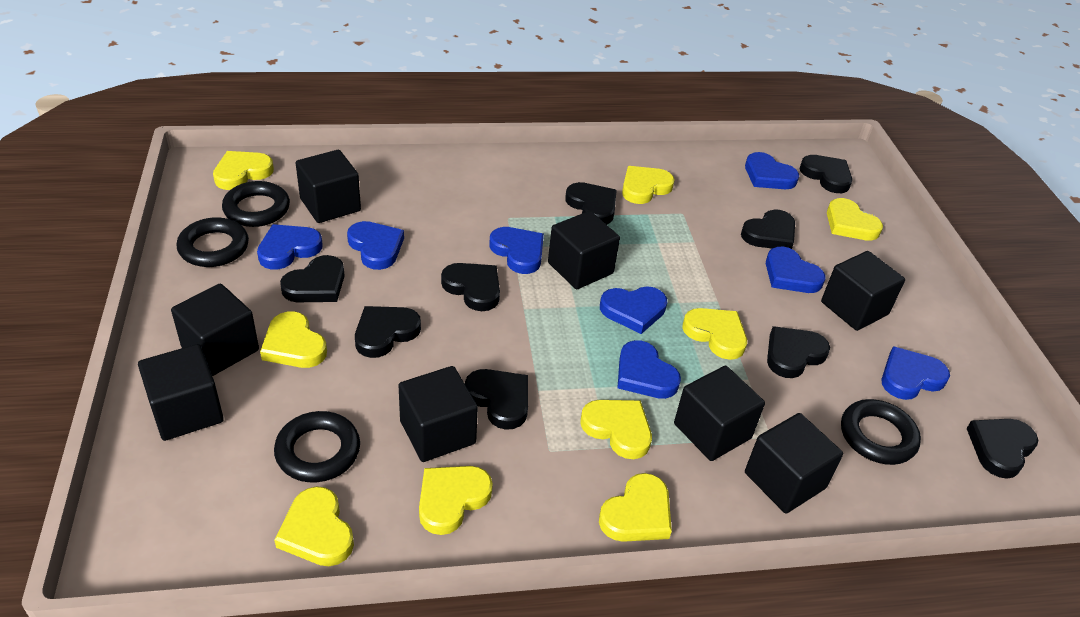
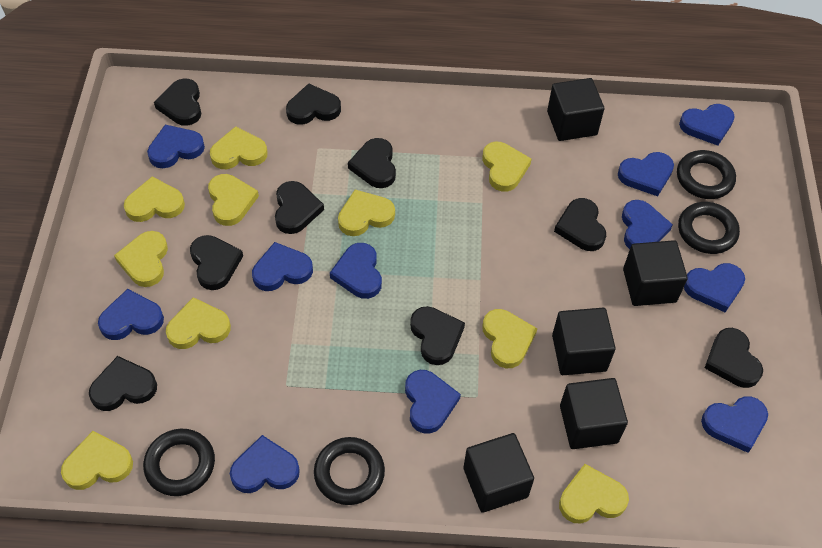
black cube: 8 -> 5
blue heart: 8 -> 11
yellow heart: 9 -> 10

